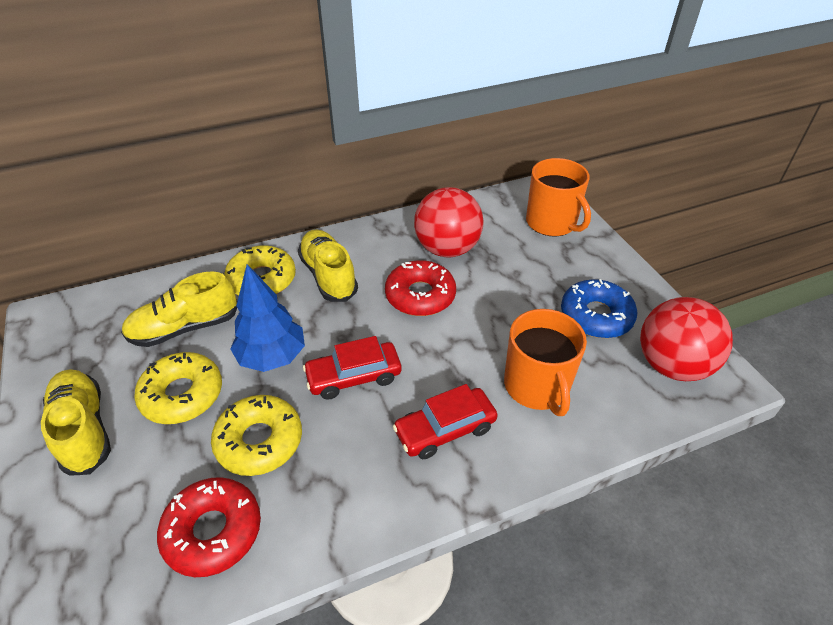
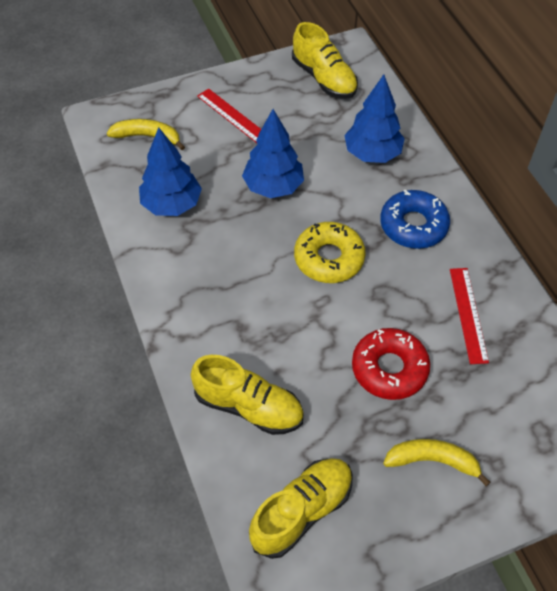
blue tree: 1 -> 3
orange mug: 2 -> 0
red ball: 2 -> 0
red car: 2 -> 0
red donut: 2 -> 1
red ruler: 0 -> 2
yellow banana: 0 -> 2
yellow donut: 3 -> 1

